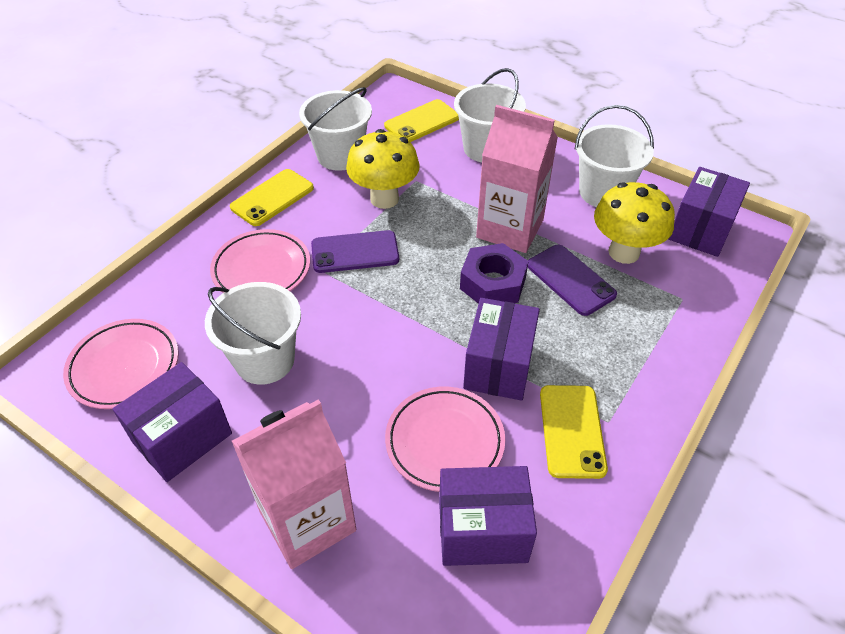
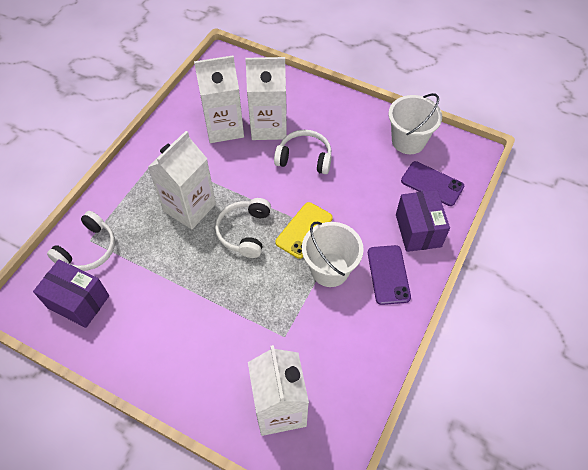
pink carton: 2 -> 0
pink plate: 3 -> 0
purple box: 4 -> 2
purple nut: 1 -> 0
white bucket: 4 -> 2
white carton: 0 -> 4
white headphones: 0 -> 3
yellow mushroom: 2 -> 0
yellow phone: 3 -> 1

